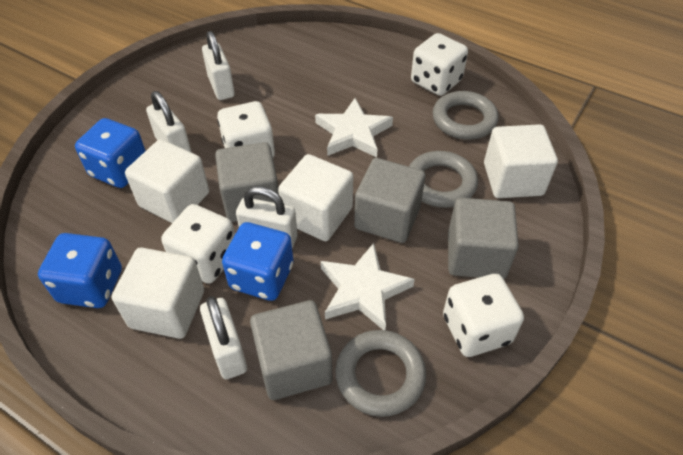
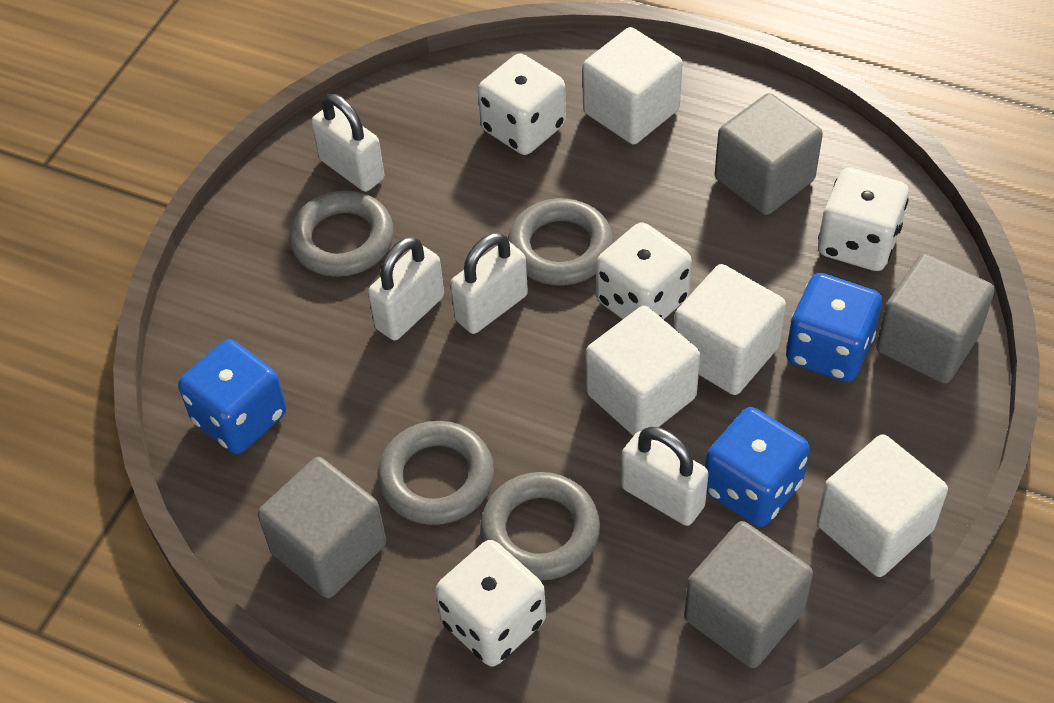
grey ring: 3 -> 4
white star: 2 -> 0

